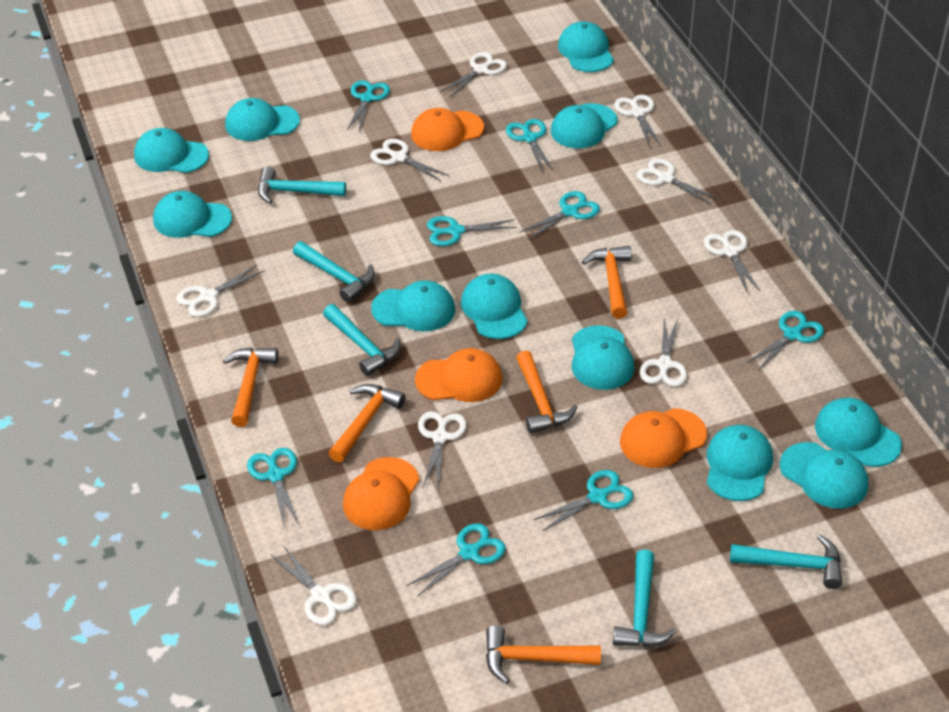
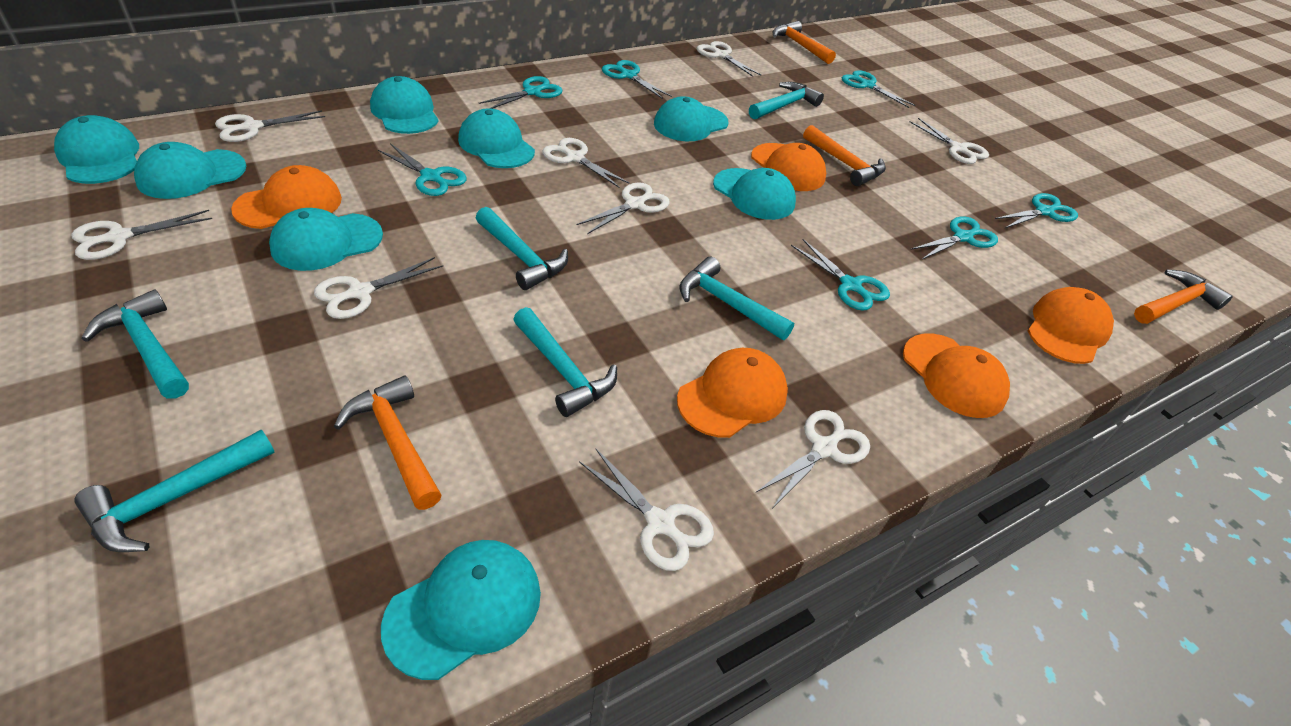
orange cap: 4 -> 5
orange hammer: 5 -> 4
turquoise cap: 11 -> 8
turquoise hammer: 5 -> 6
turquoise scissors: 8 -> 7

